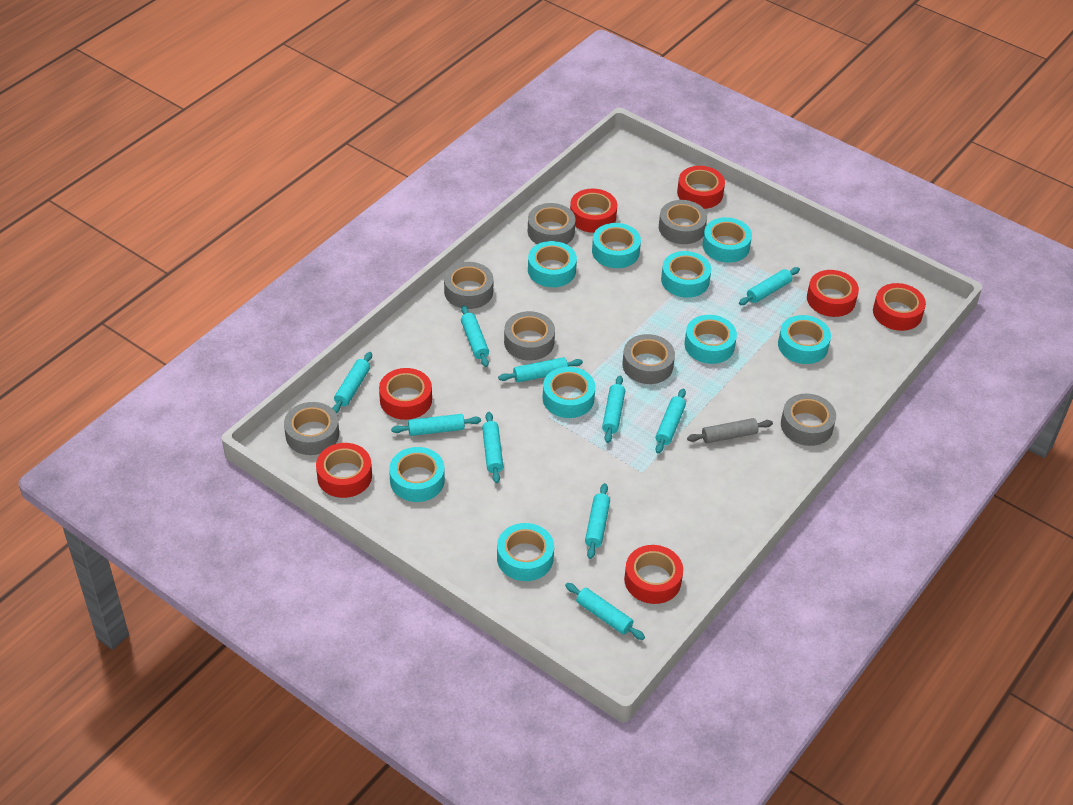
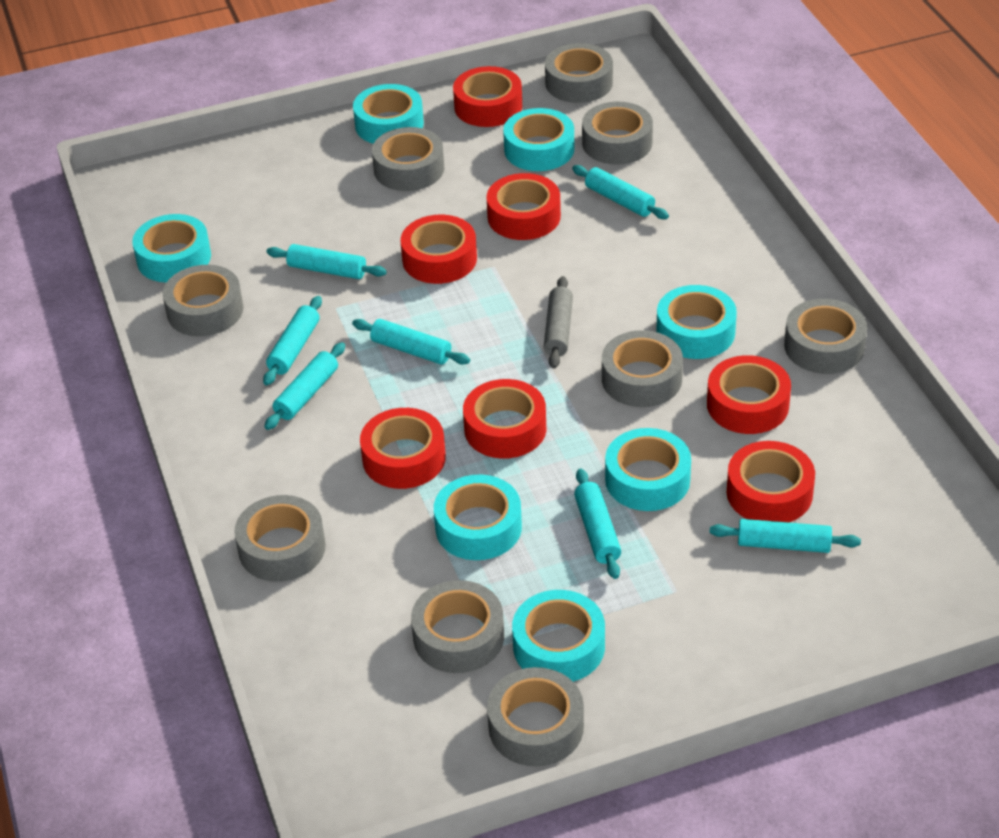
grey tape: 7 -> 9
turquoise rolling pin: 10 -> 7
turquoise tape: 9 -> 7

